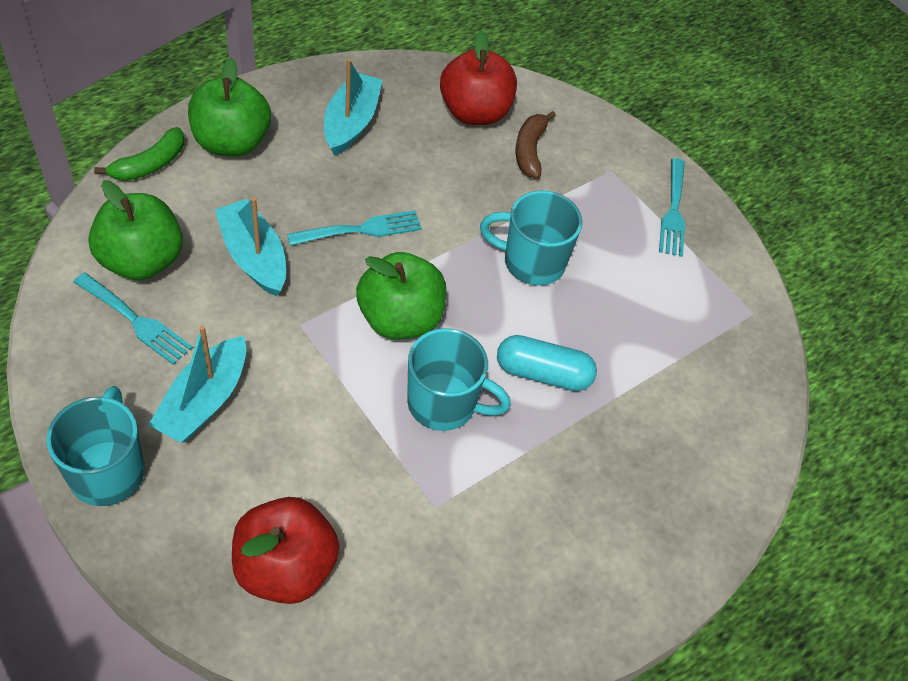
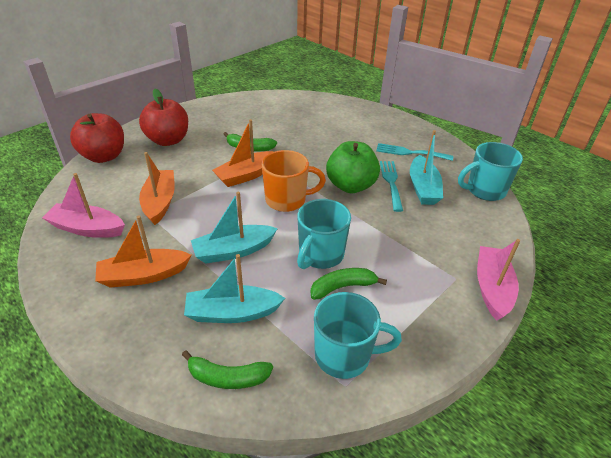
brown banana: 1 -> 0
green apple: 3 -> 1
green banana: 1 -> 3
orange boat: 0 -> 3
orange mug: 0 -> 1
pink boat: 0 -> 2
turquoise capsule: 1 -> 0
turquoise fork: 3 -> 2

